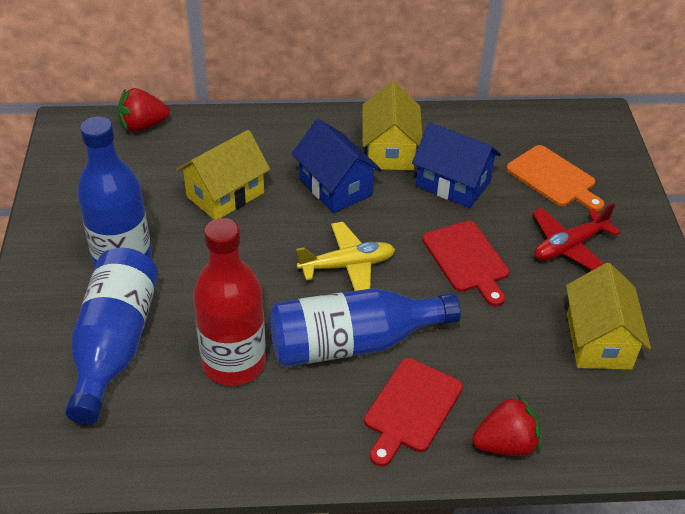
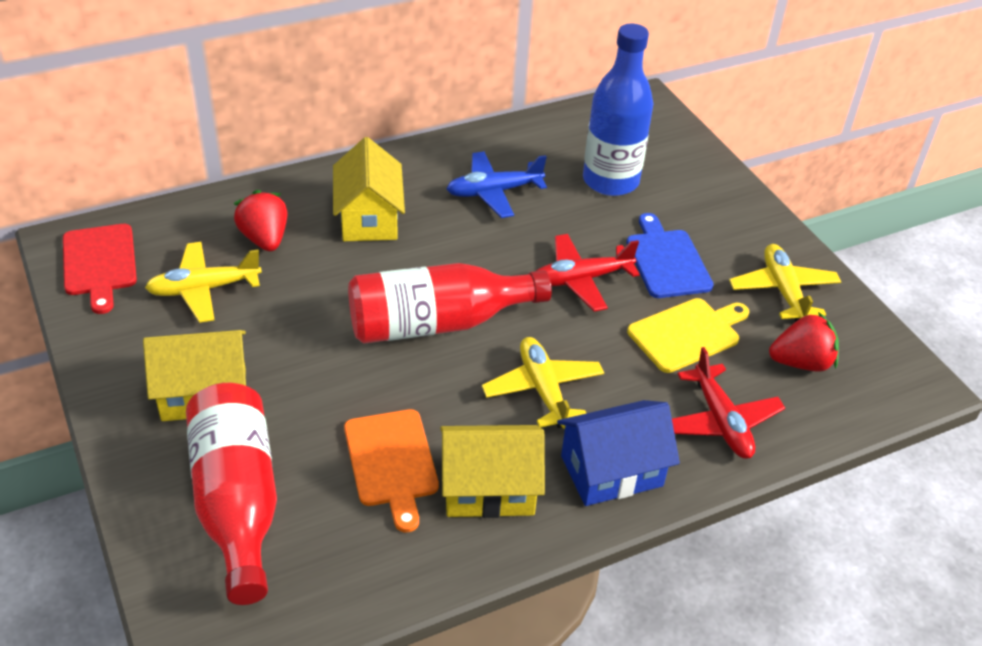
blue bottle: 3 -> 1
blue cutting board: 0 -> 1
blue house: 2 -> 1
blue plane: 0 -> 1
red bottle: 1 -> 2
red cutting board: 2 -> 1
red plane: 1 -> 2
yellow cutting board: 0 -> 1
yellow plane: 1 -> 3

